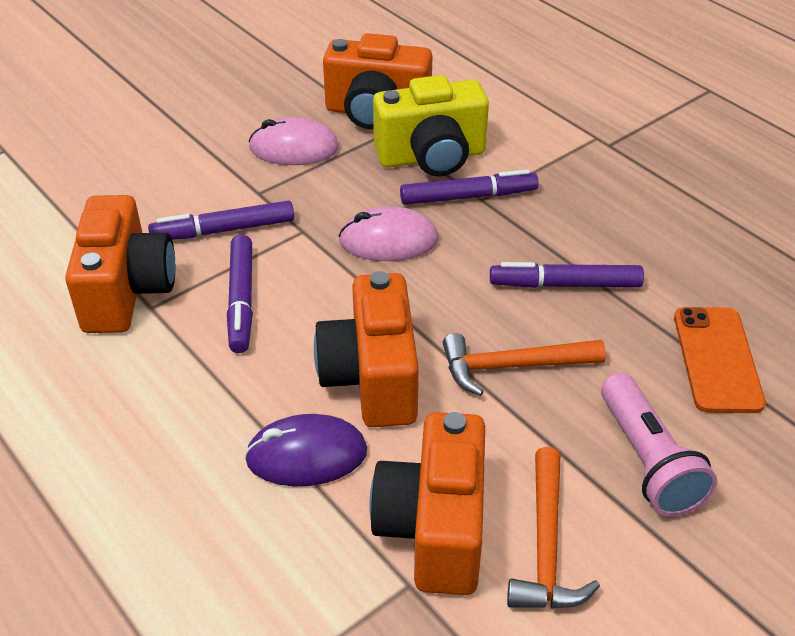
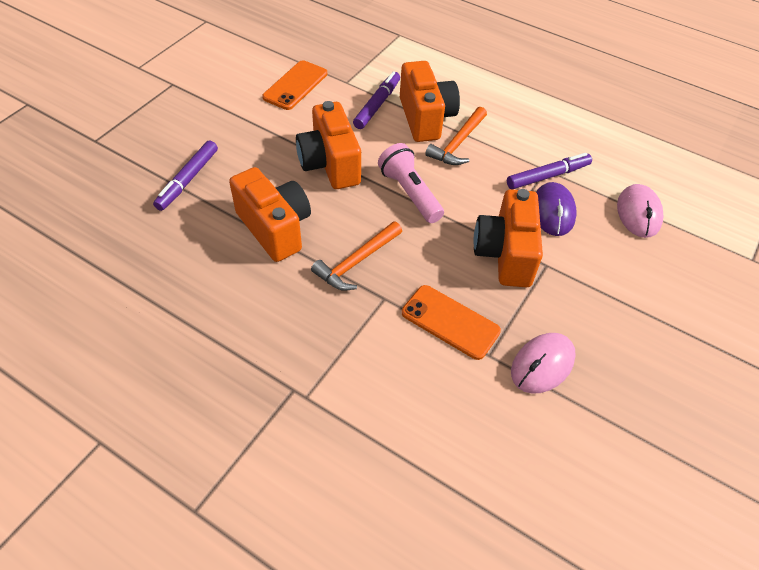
orange phone: 1 -> 2
purple marker: 4 -> 3
yellow camera: 1 -> 0

